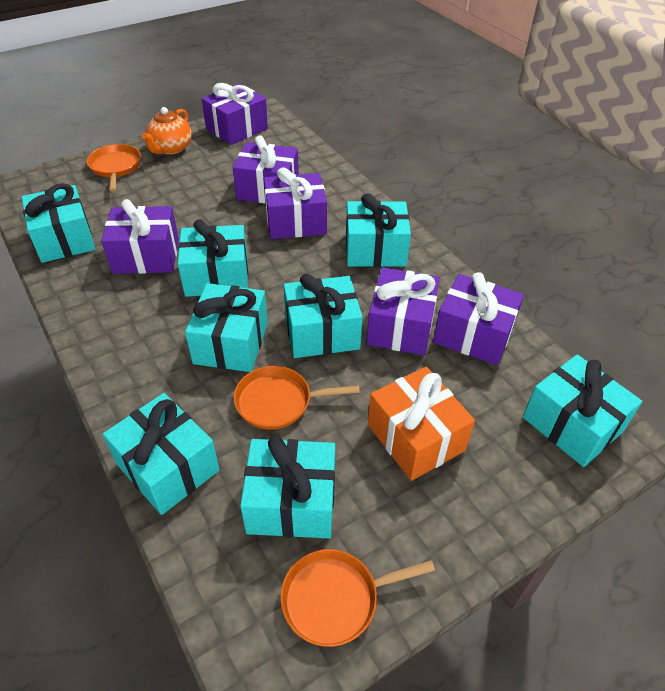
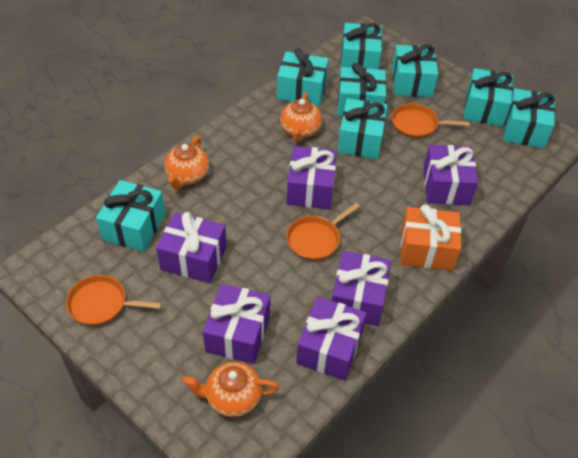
orange teapot: 1 -> 3

